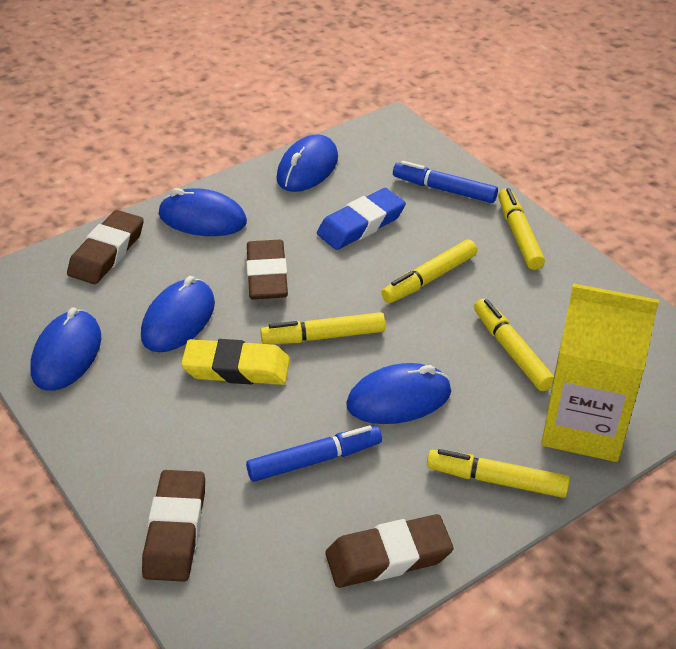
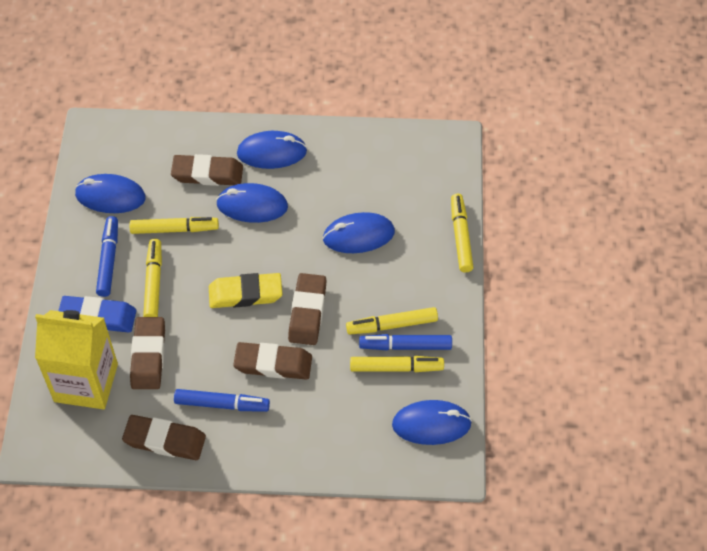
blue marker: 2 -> 3
brown eraser: 4 -> 5

